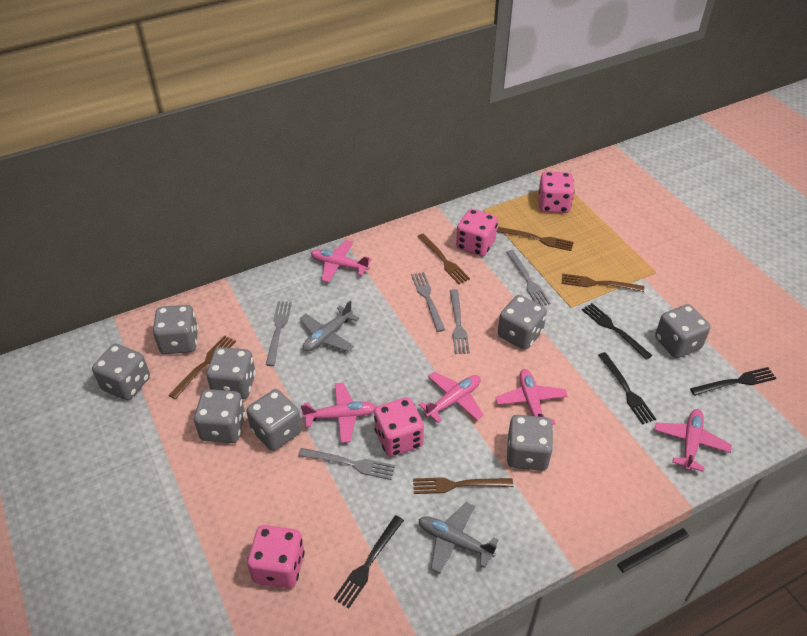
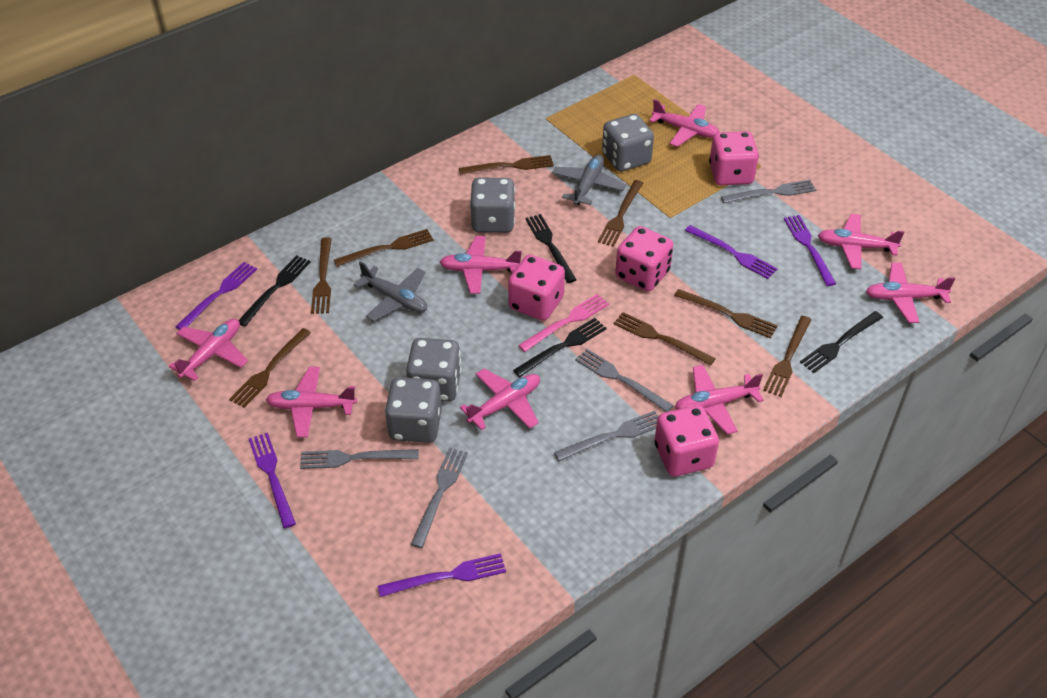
brown fork: 5 -> 8
grey dice: 8 -> 4
pink fork: 0 -> 1
pink plane: 5 -> 8
purple fork: 0 -> 5

